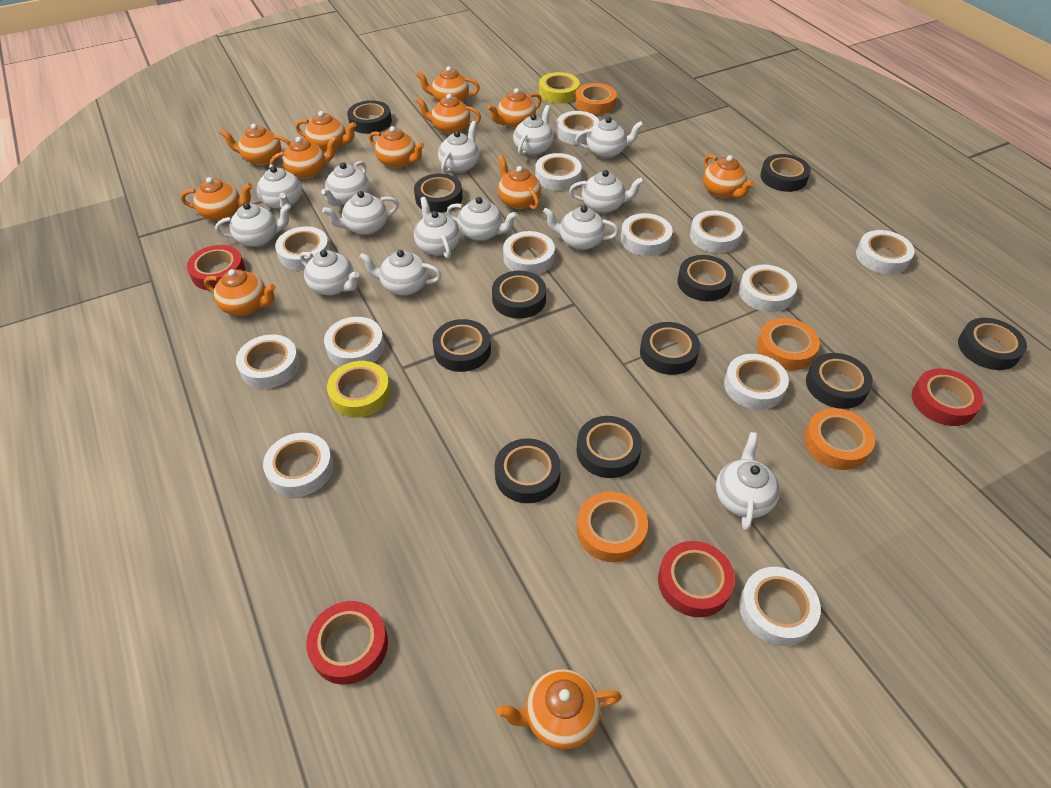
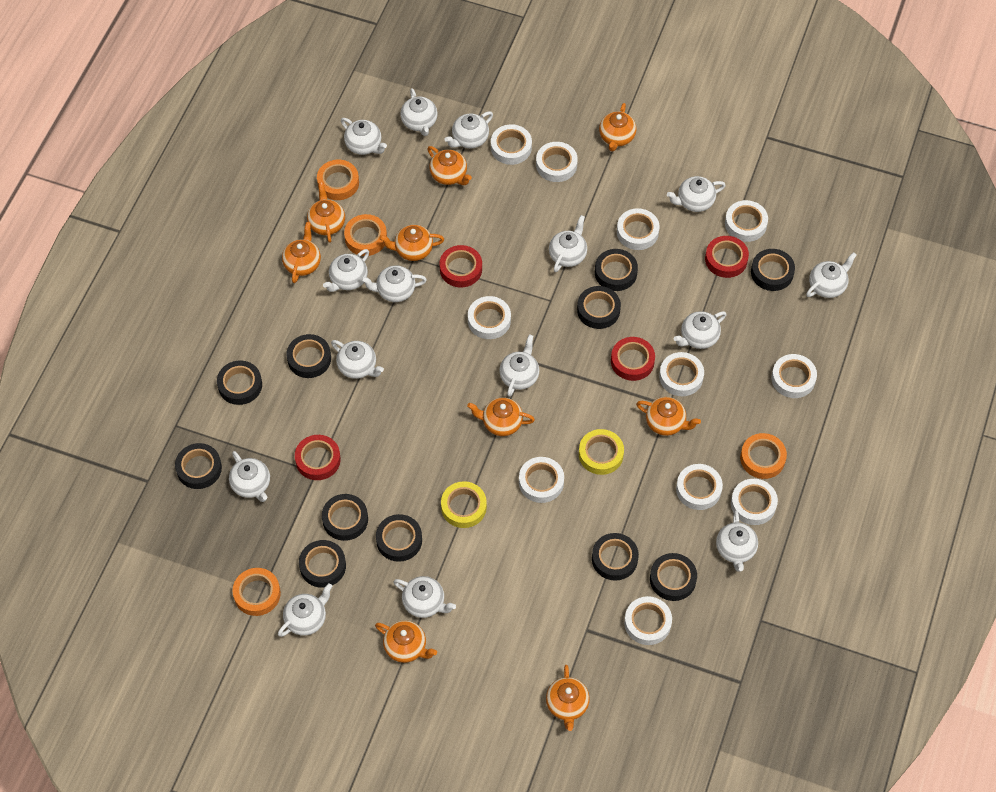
orange teapot: 12 -> 9
white tape: 13 -> 11
white teapot: 14 -> 15

